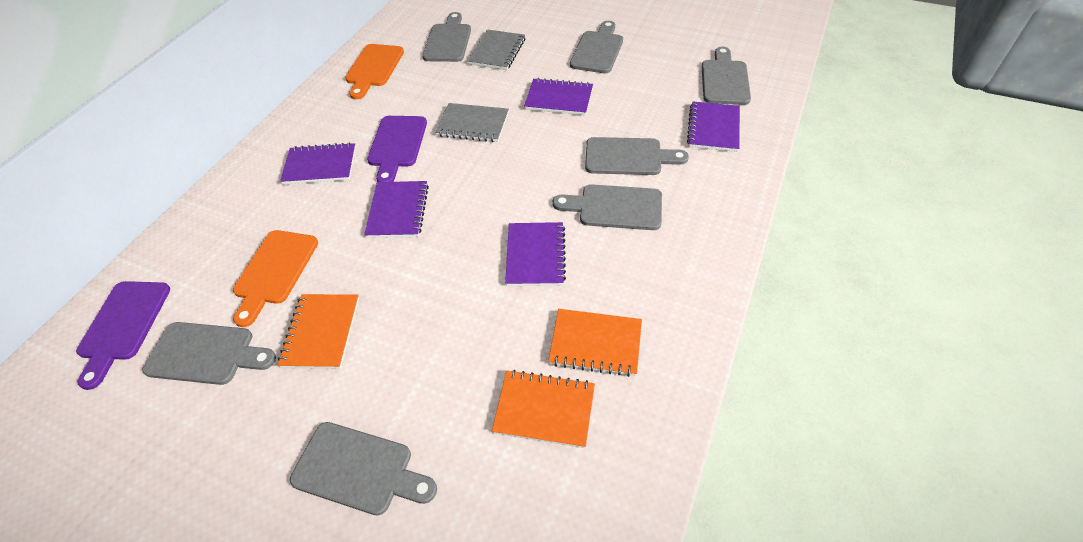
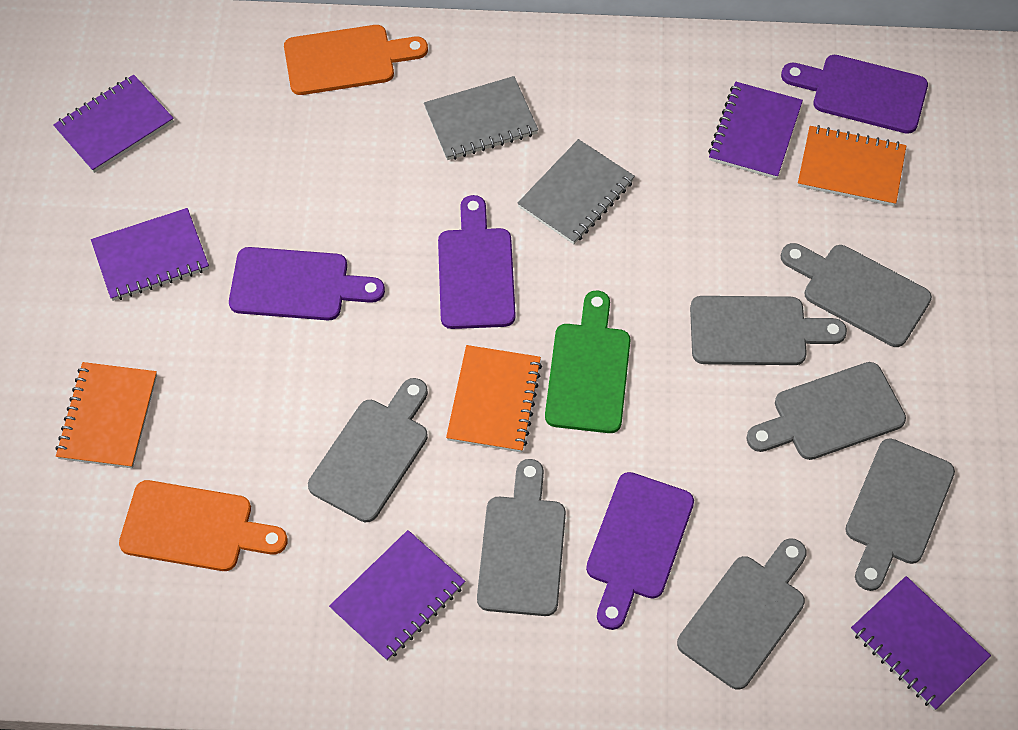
green cutting board: 0 -> 1
purple cutting board: 2 -> 4

